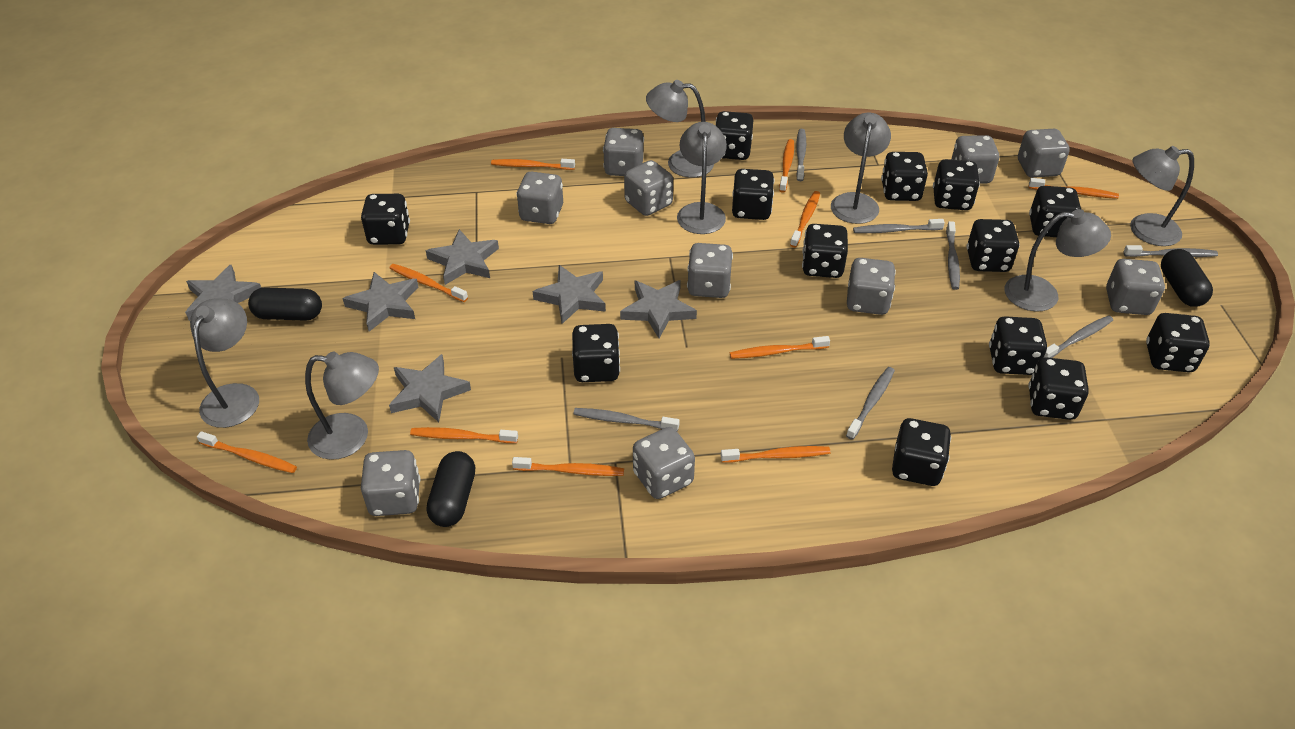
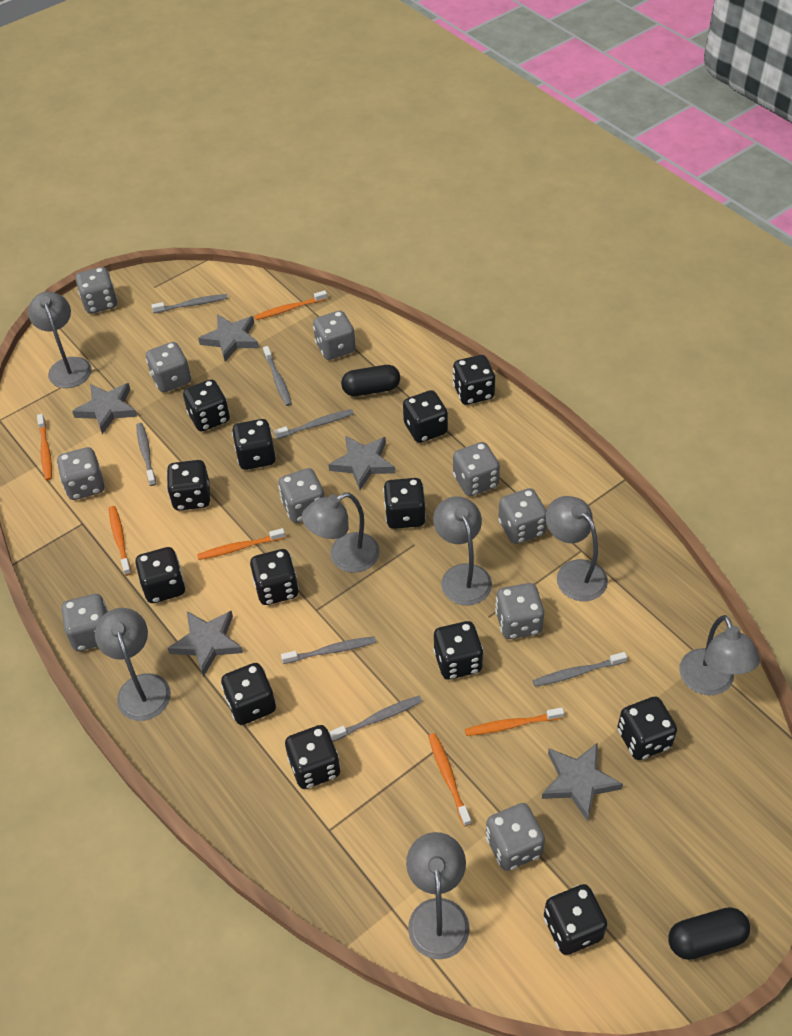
black capsule: 3 -> 2
grey star: 6 -> 5
orange toothbrush: 10 -> 6

